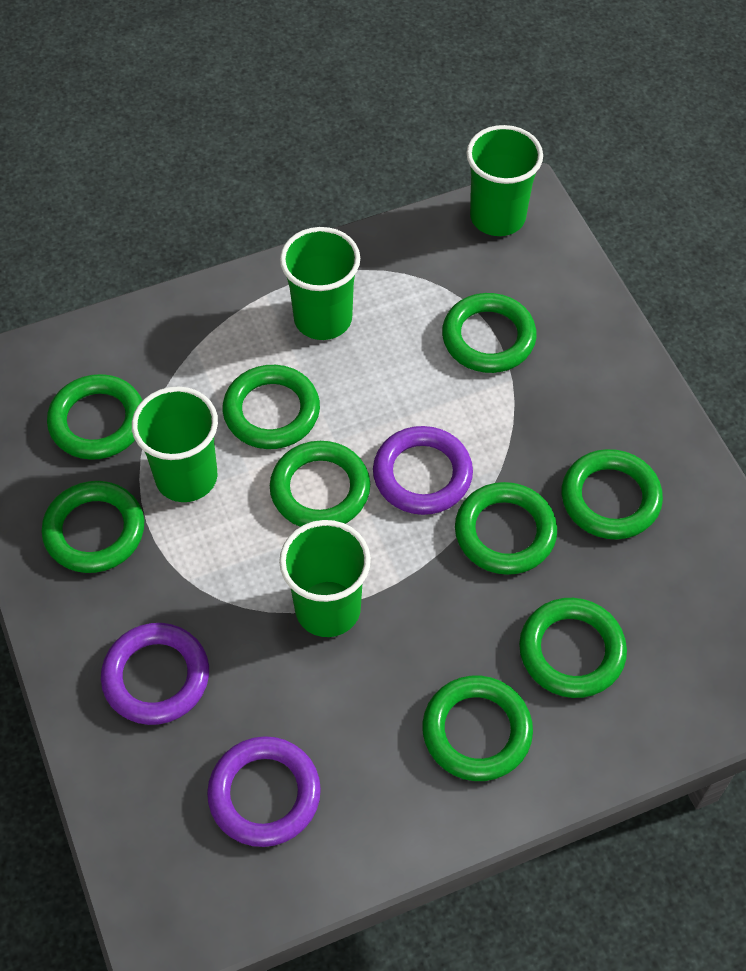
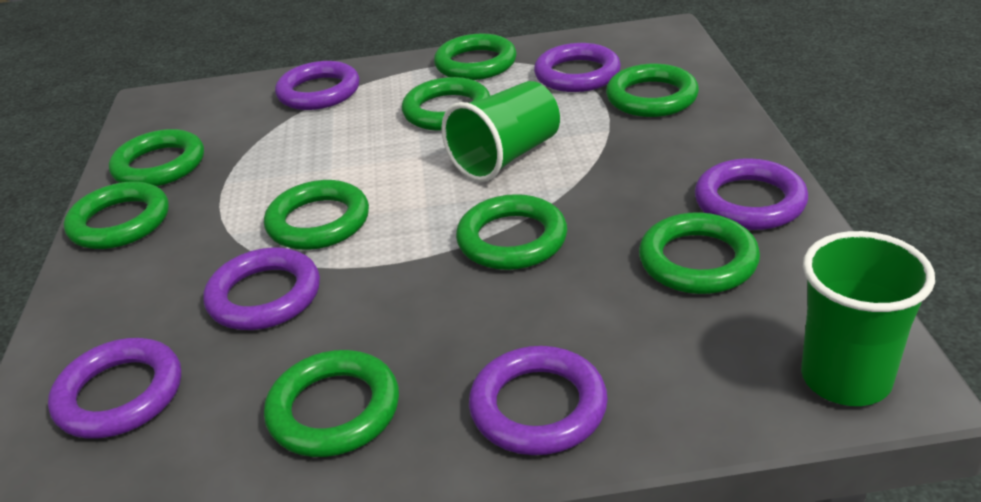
green cup: 4 -> 2
purple ring: 3 -> 6

